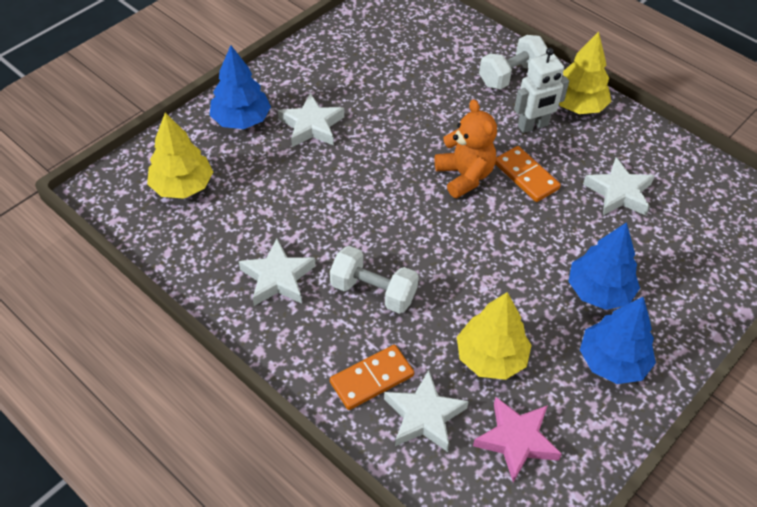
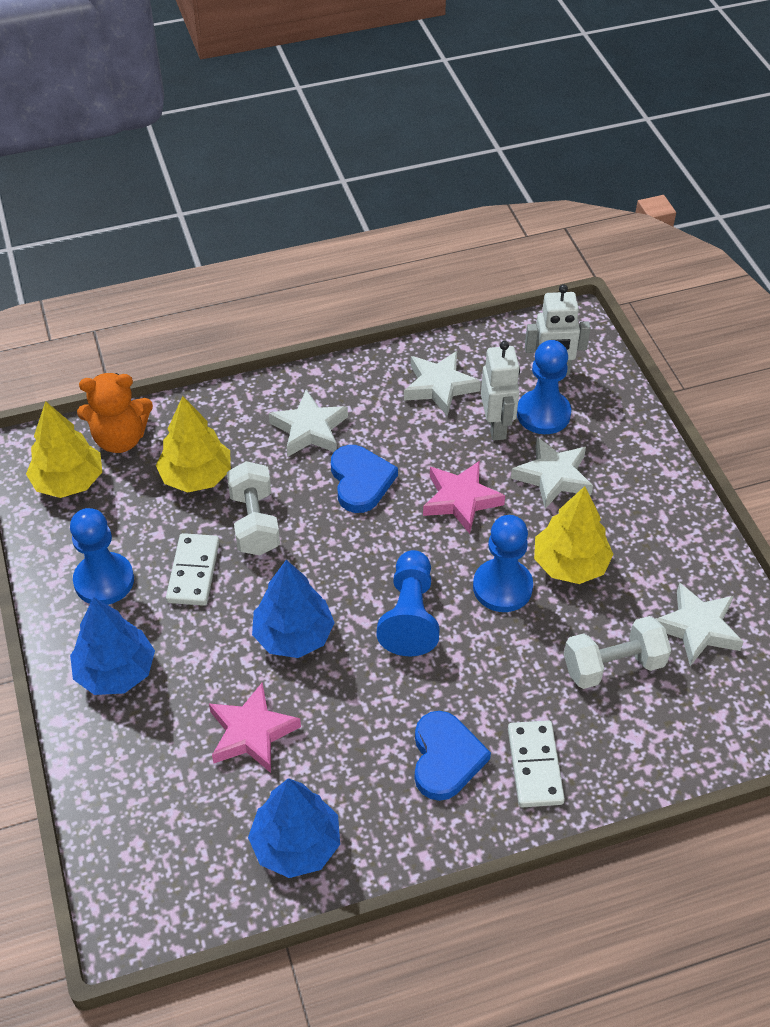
blue heart: 0 -> 2
blue pawn: 0 -> 4
orange domino: 2 -> 0
pink star: 1 -> 2
white domino: 0 -> 2
white robot: 1 -> 2

